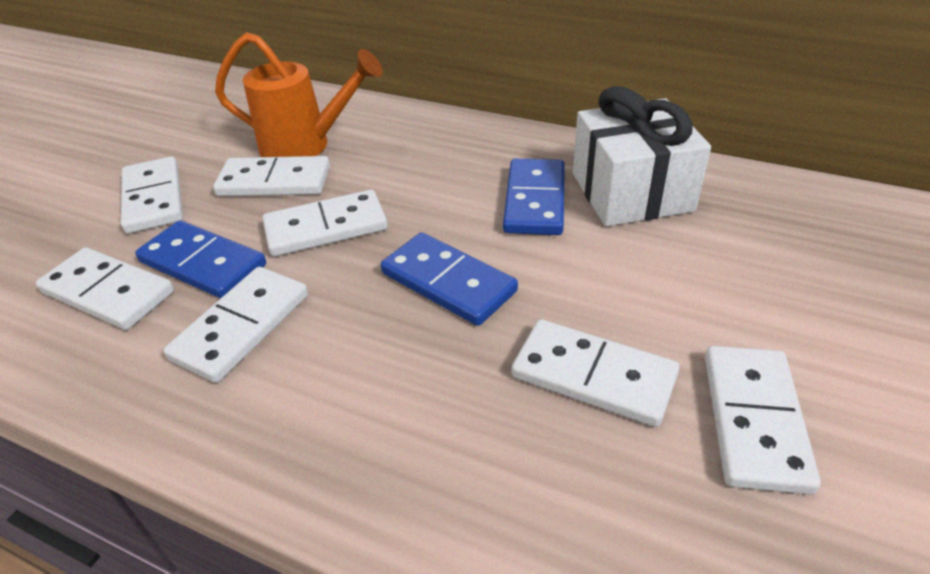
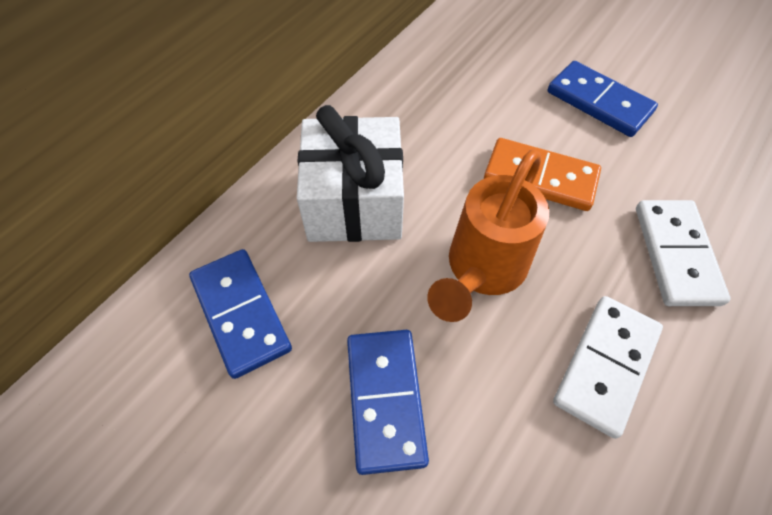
orange domino: 0 -> 1
white domino: 7 -> 2

